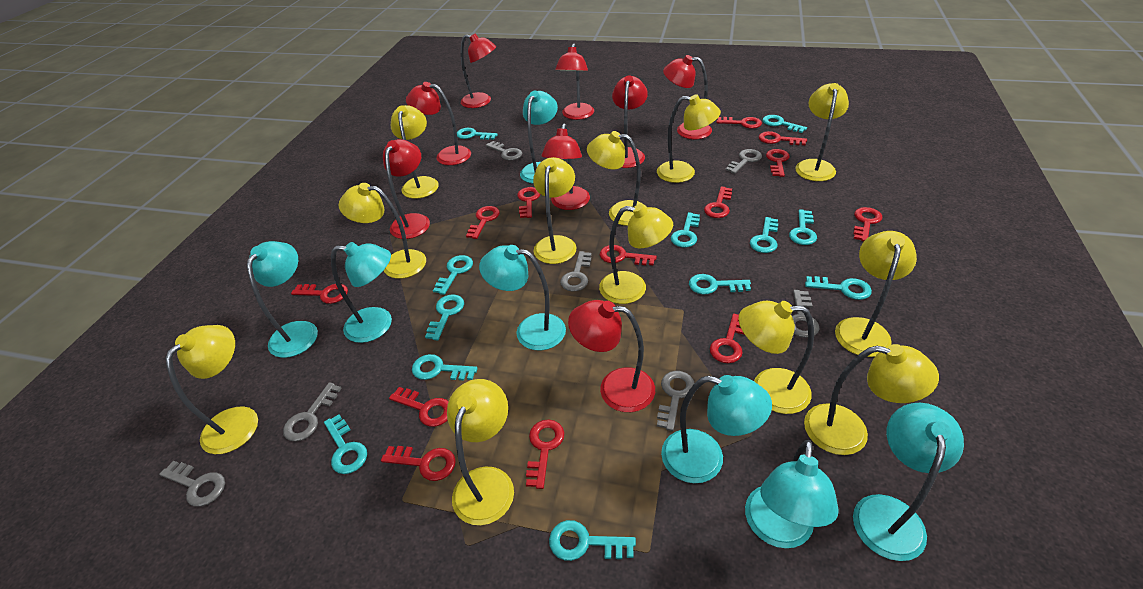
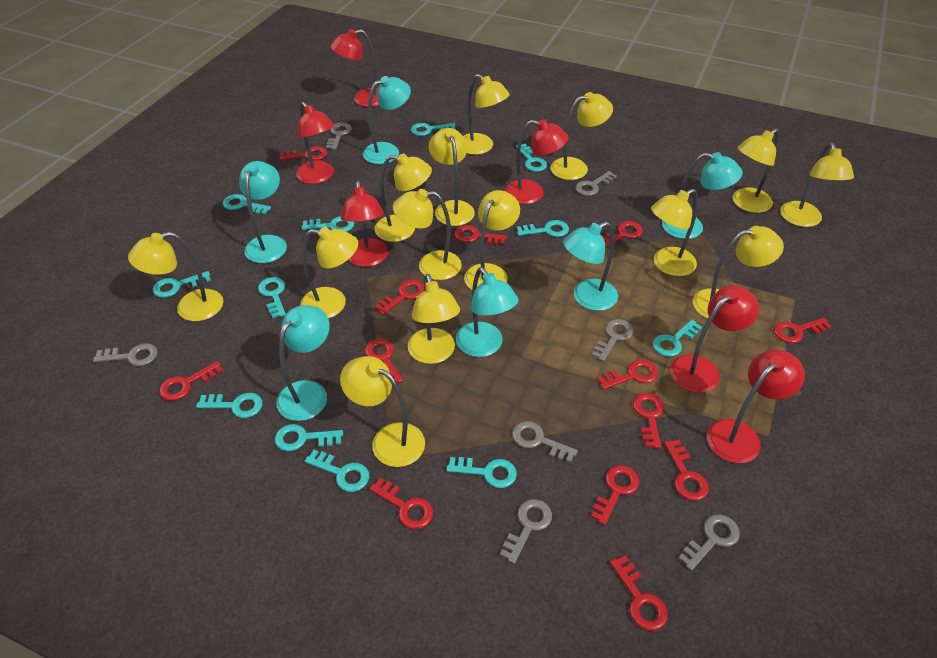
red lamp: 8 -> 6
turquoise lamp: 7 -> 6
yellow lamp: 12 -> 14

